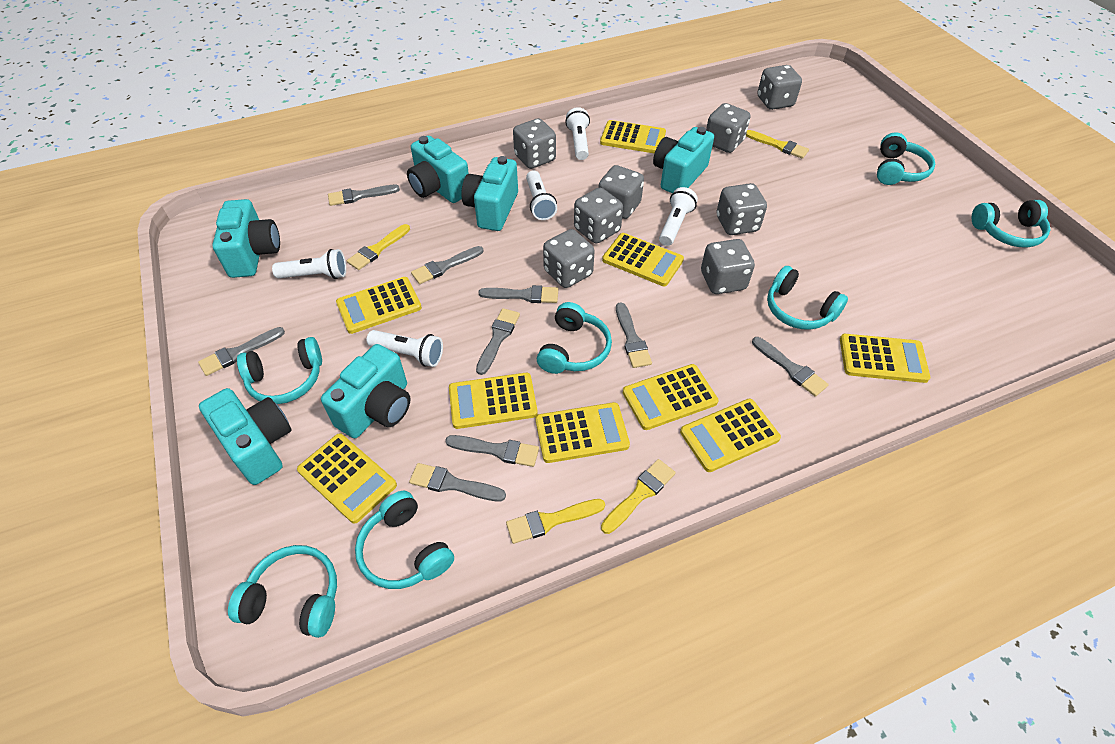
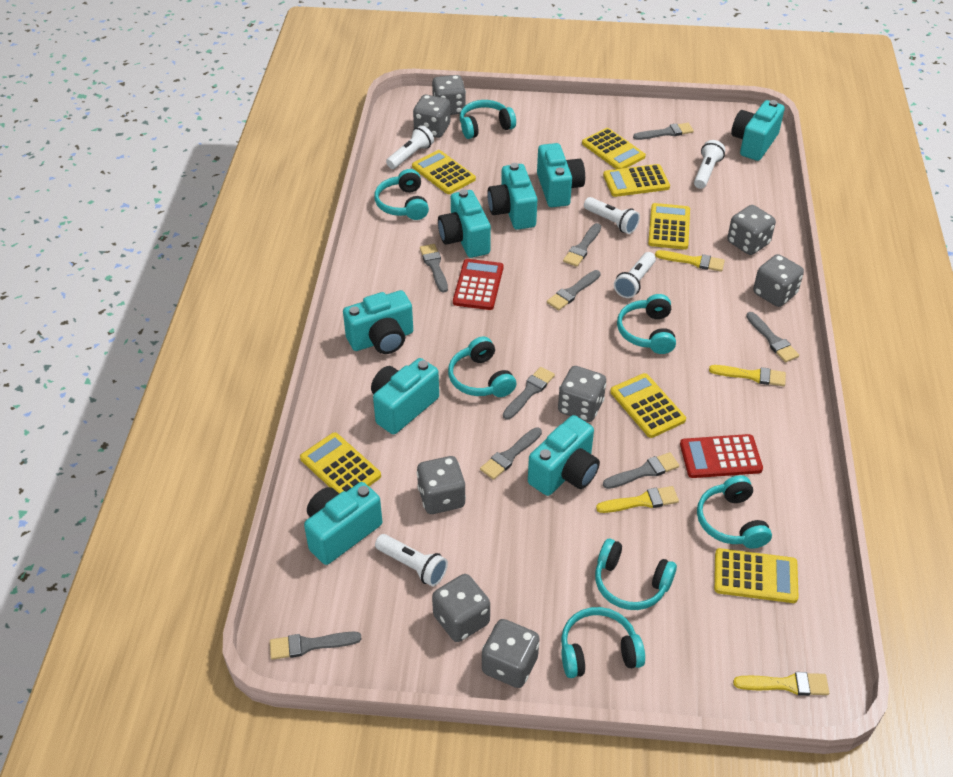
red calculator: 0 -> 2
turquoise camera: 6 -> 8
yellow calculator: 9 -> 7

